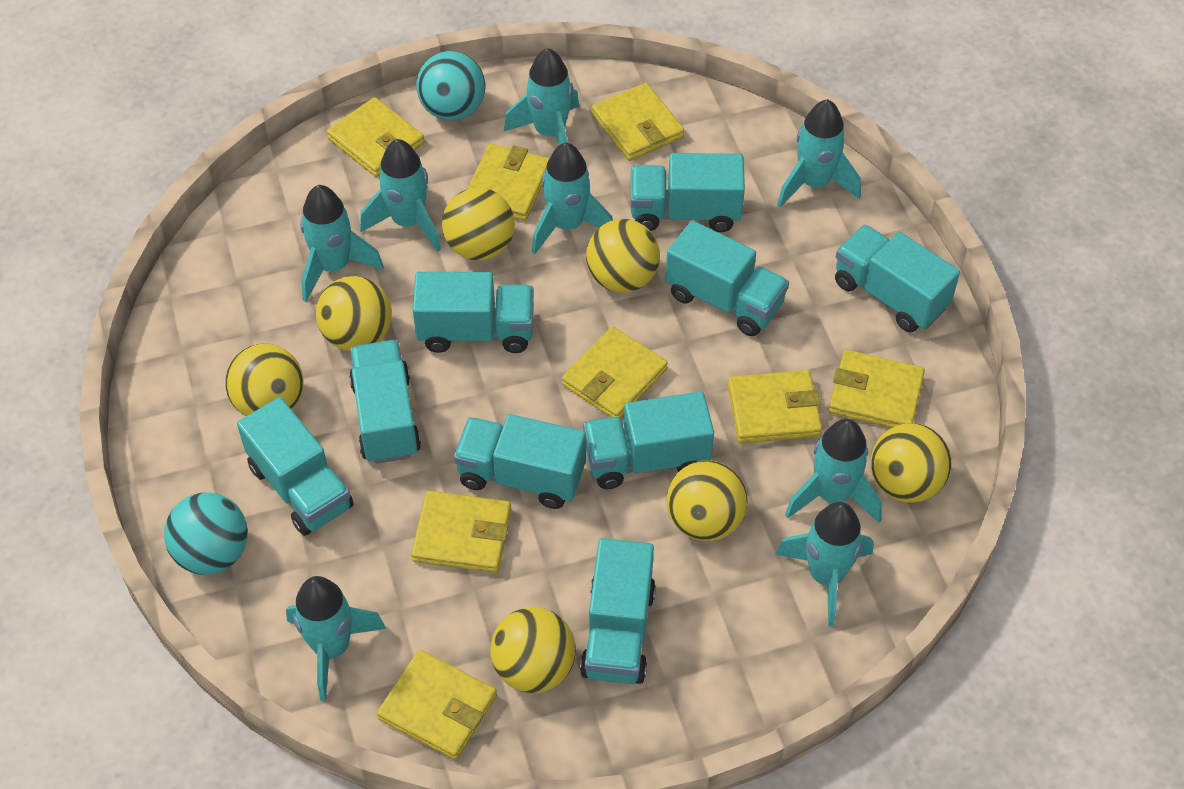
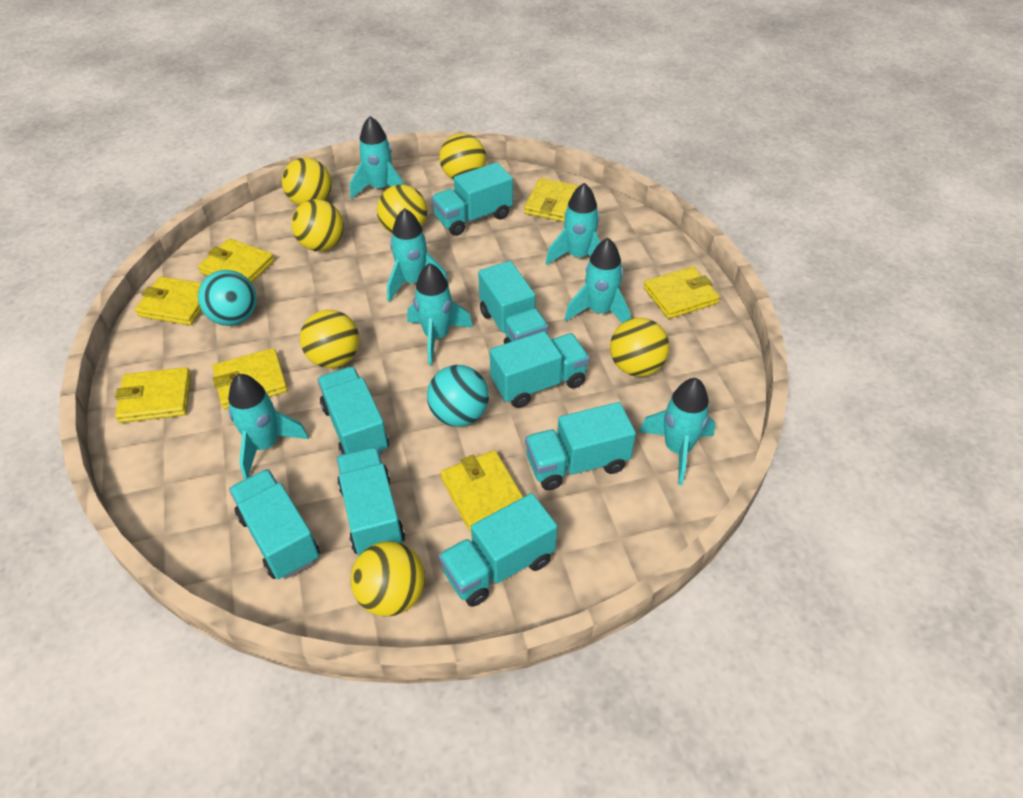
turquoise rocket: 8 -> 7
turquoise truck: 9 -> 8
yellow wallet: 8 -> 7

